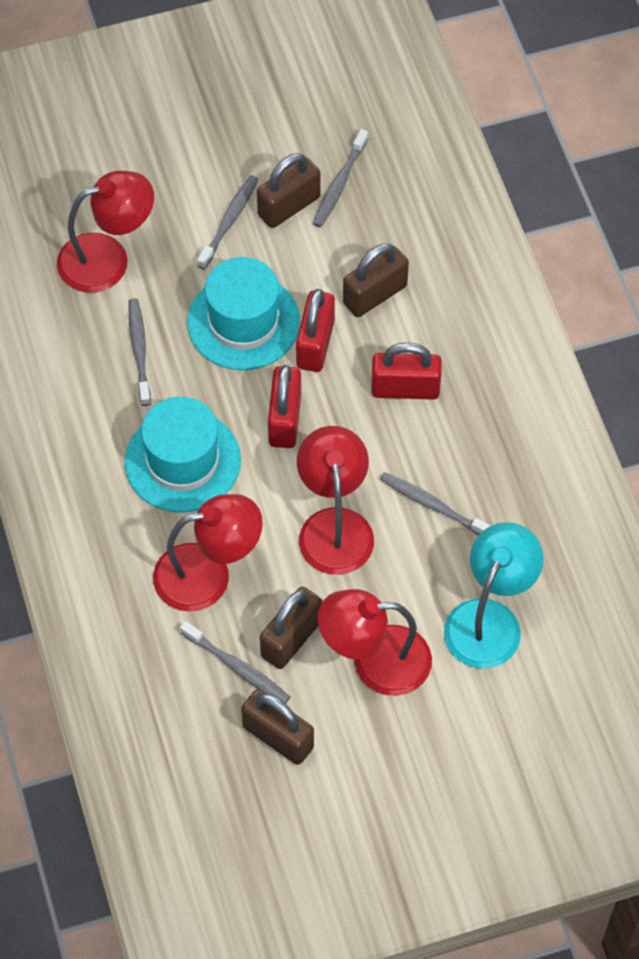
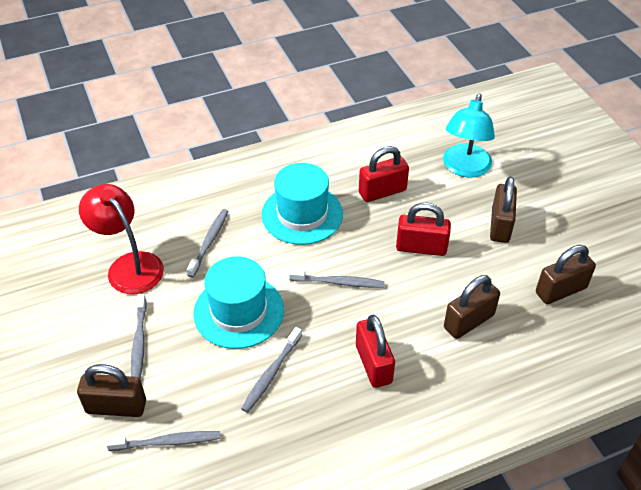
red lamp: 4 -> 1

